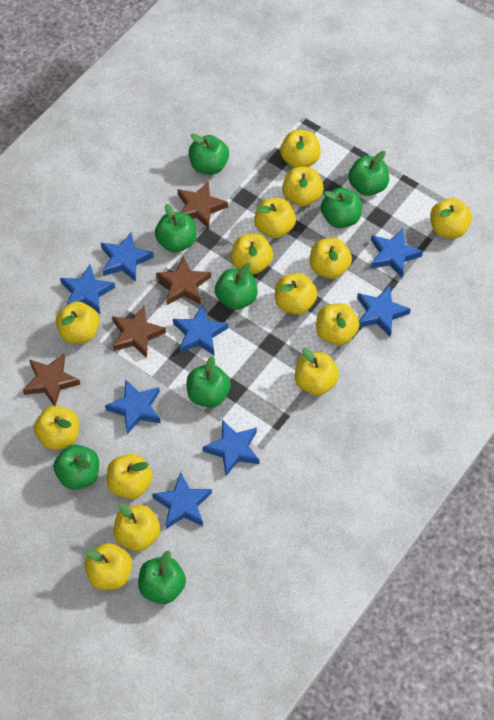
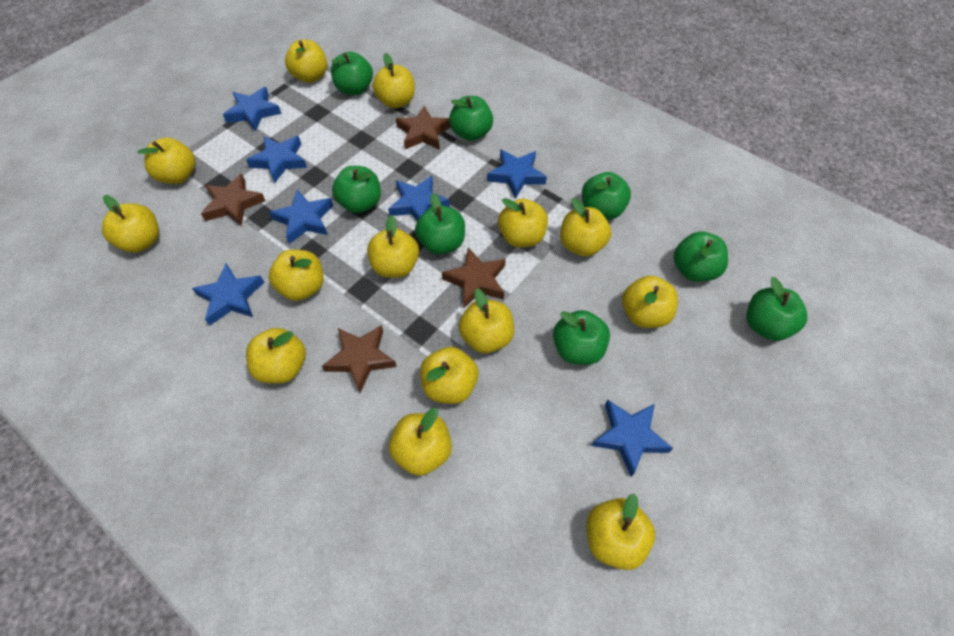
blue star: 8 -> 7

